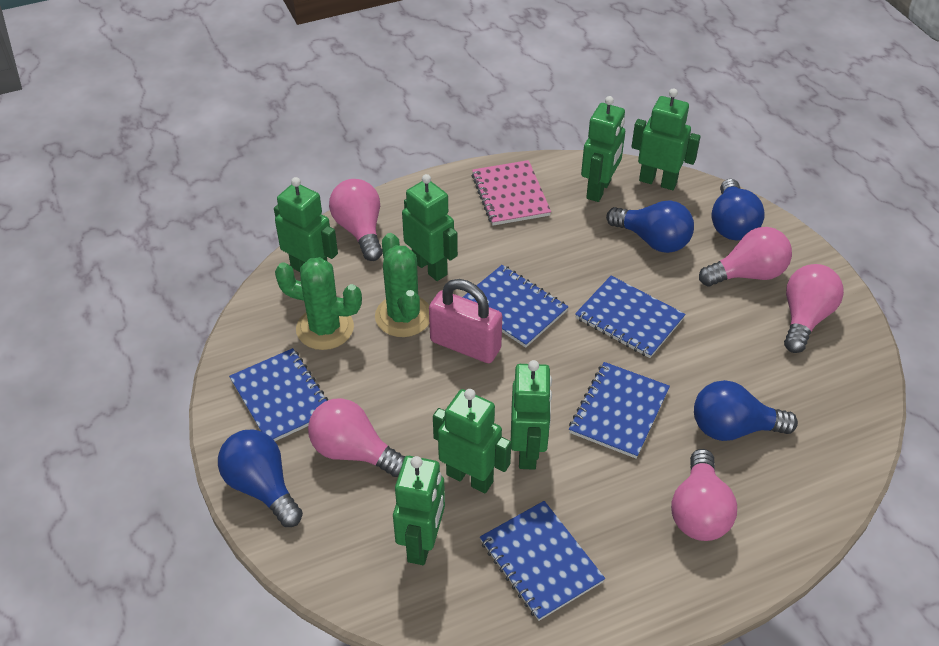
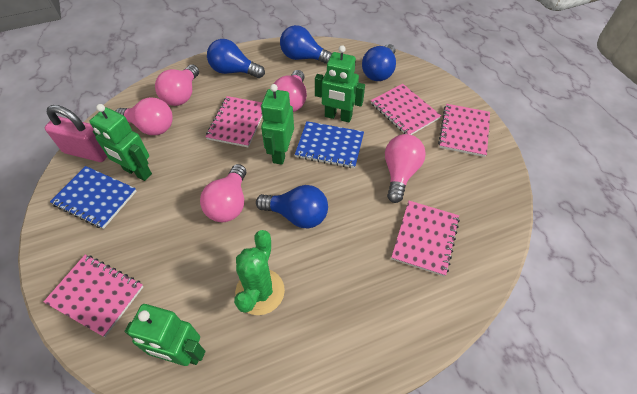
blue notebook: 5 -> 2
green cactus: 2 -> 1
green robot: 7 -> 4
pink notebook: 1 -> 5

